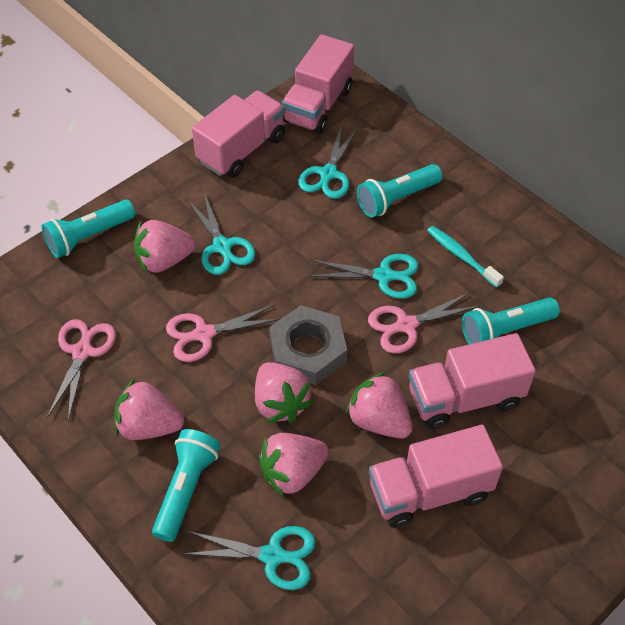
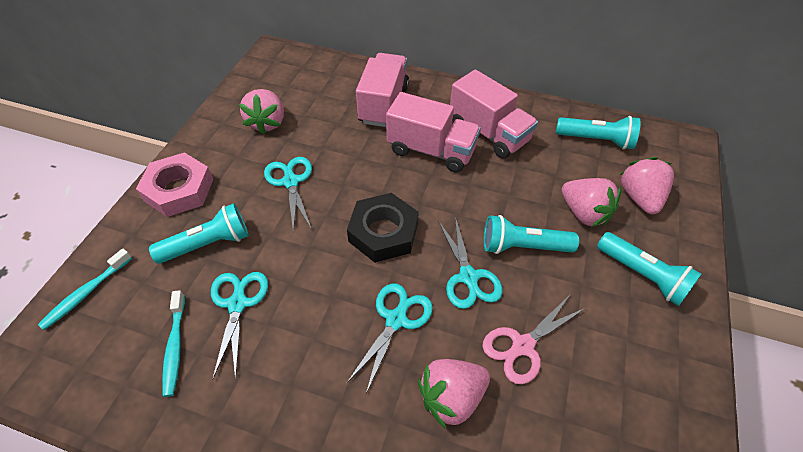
black nut: 0 -> 1
grey nut: 1 -> 0
pink nut: 0 -> 1
pink scissors: 3 -> 1
pink strawberry: 5 -> 4
pink truck: 4 -> 3
turquoise toothbrush: 1 -> 2

